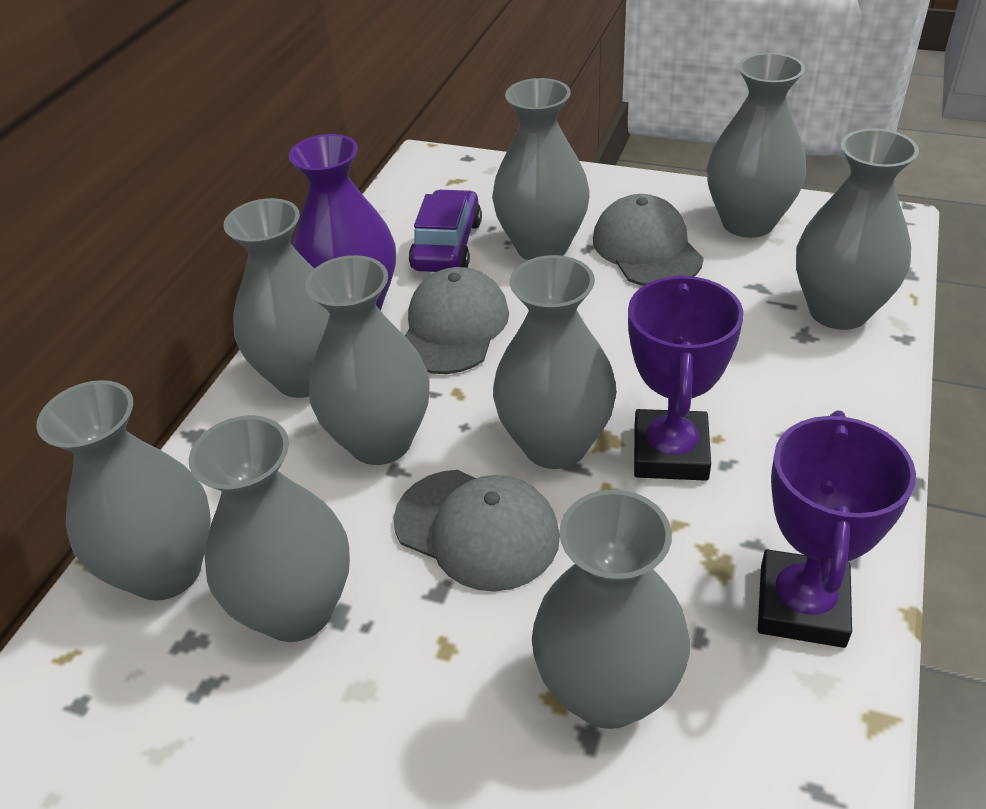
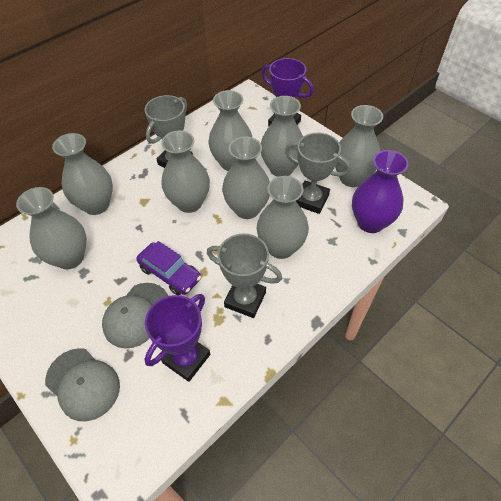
grey cap: 3 -> 2
grey trophy: 0 -> 3
grey vase: 9 -> 8

